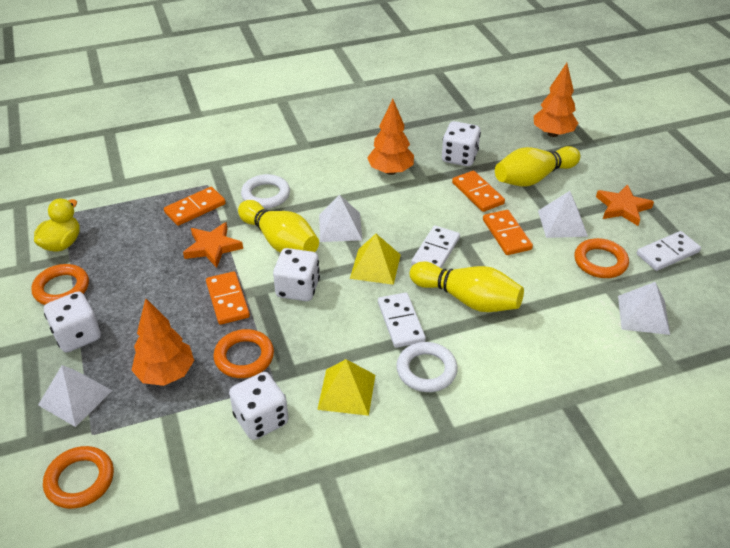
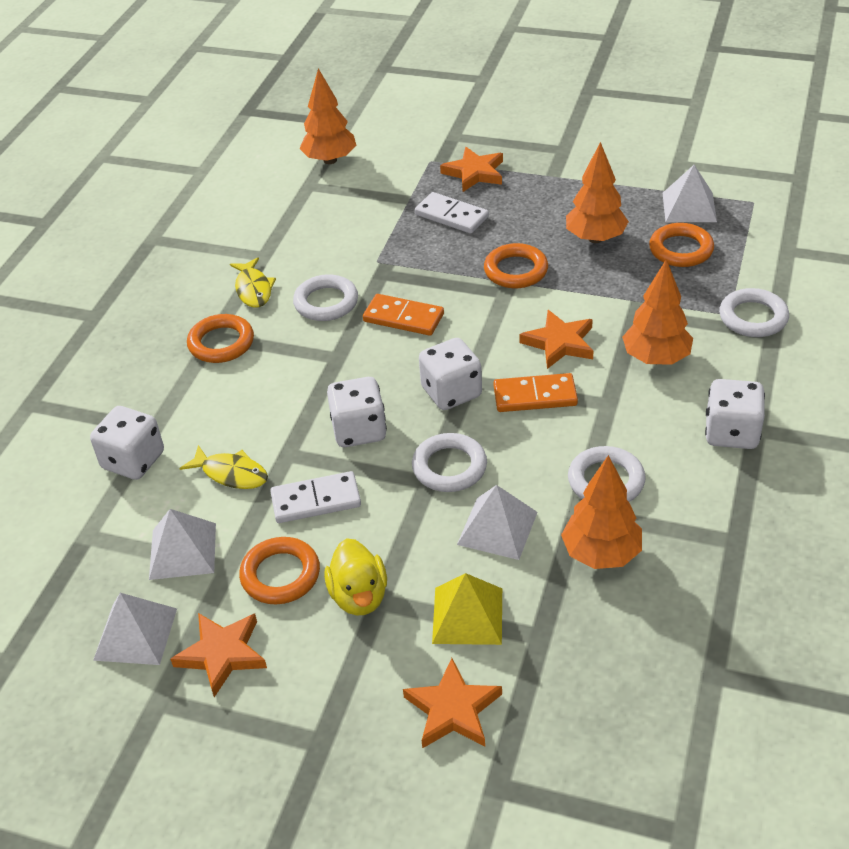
orange domino: 4 -> 2
orange star: 2 -> 4
orange tree: 3 -> 4
white domino: 3 -> 2
white ring: 2 -> 4
yellow bowling pin: 3 -> 0
yellow fish: 0 -> 2
yellow pyramid: 2 -> 1

